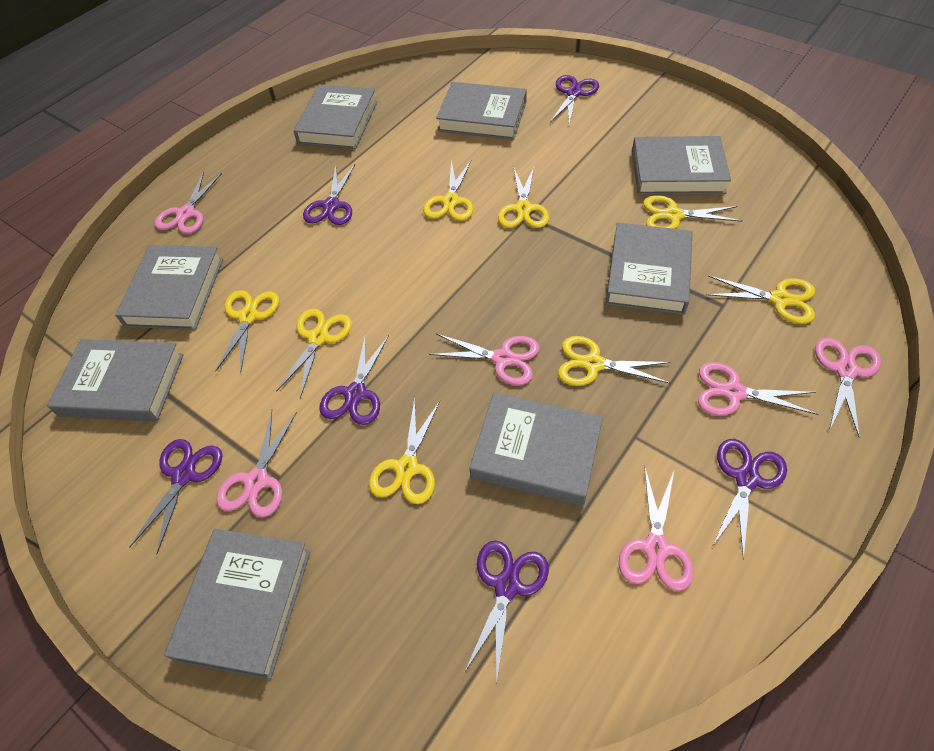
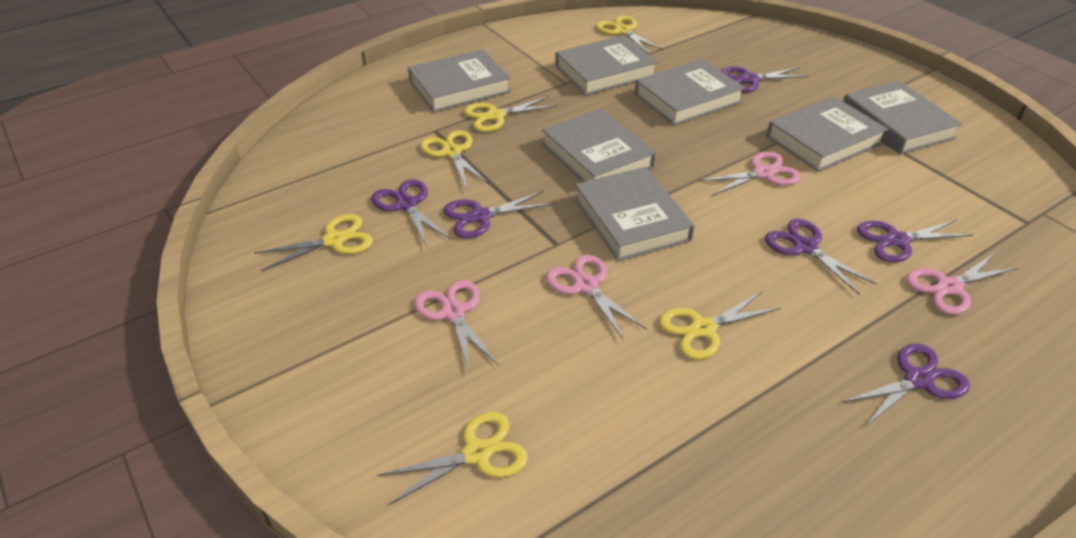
grey book: 8 -> 7
pink scissors: 6 -> 4
yellow scissors: 8 -> 6

